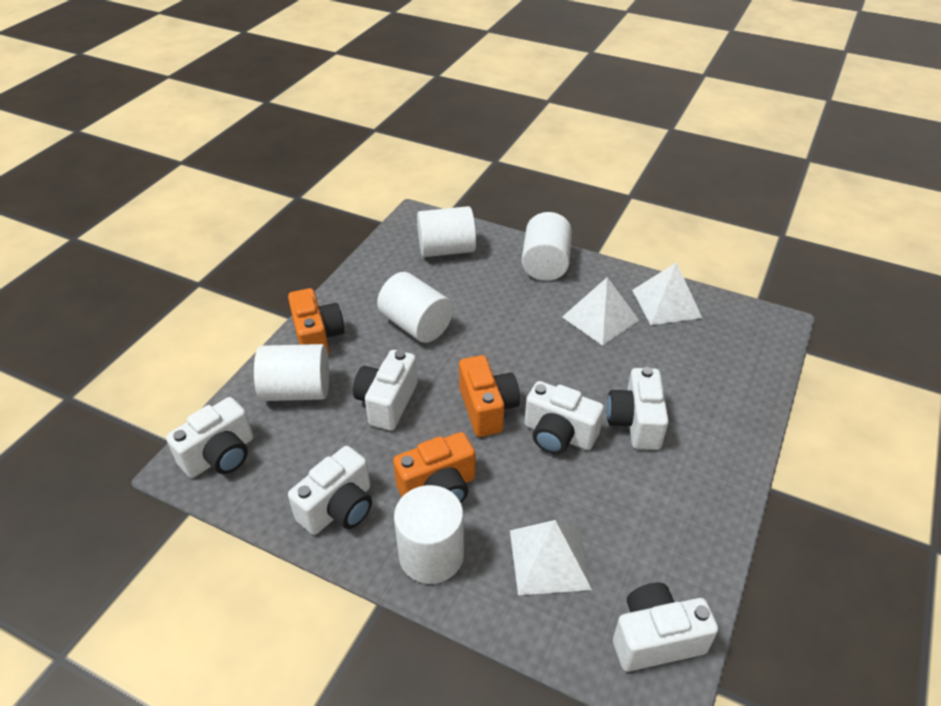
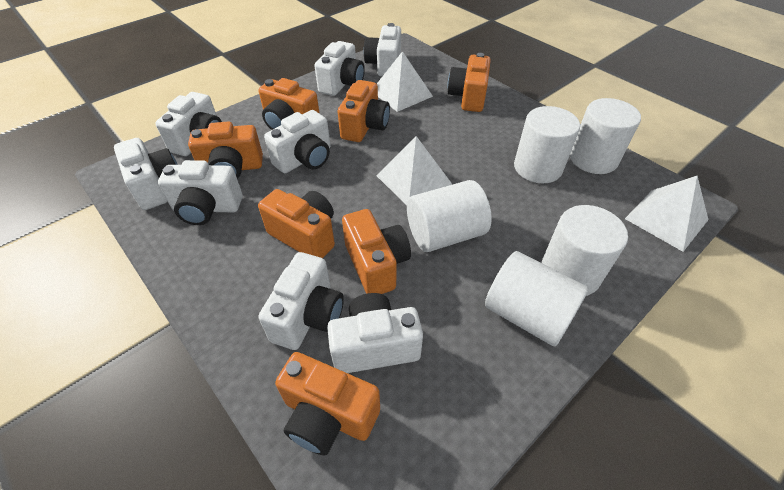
orange camera: 3 -> 7
white camera: 6 -> 8

